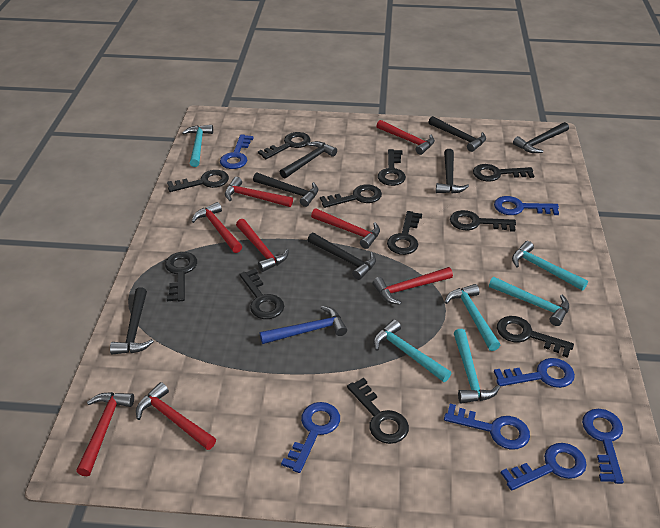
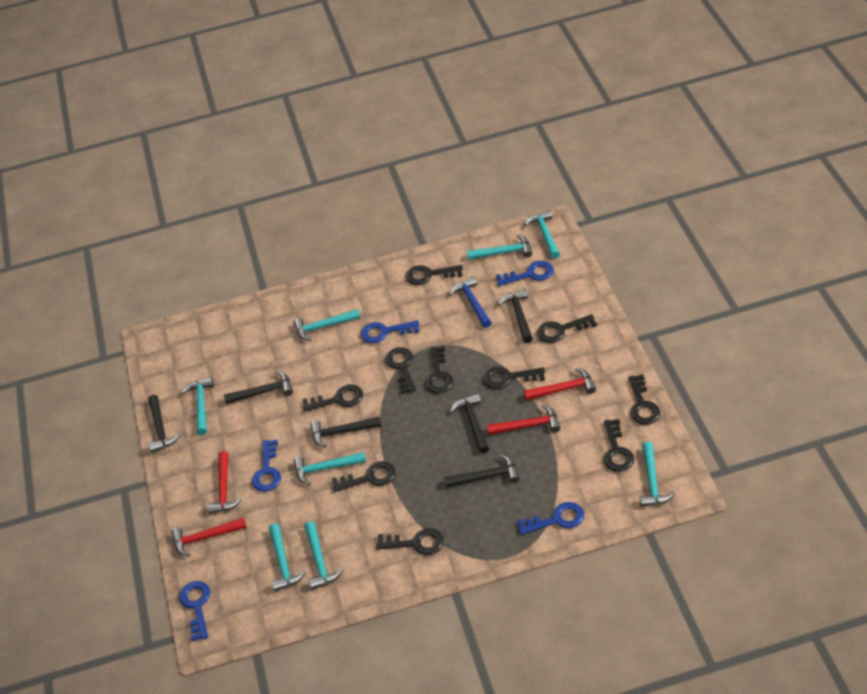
black hammer: 7 -> 6
black key: 11 -> 10
blue key: 7 -> 5
red hammer: 8 -> 4
turquoise hammer: 6 -> 8

